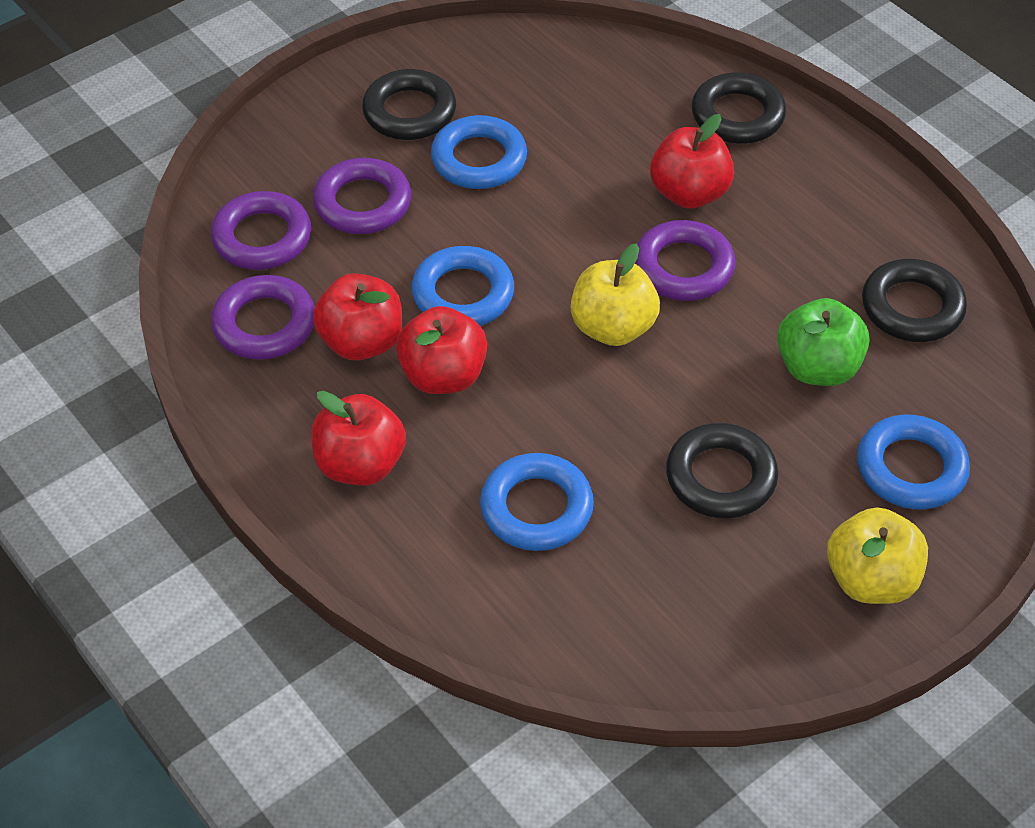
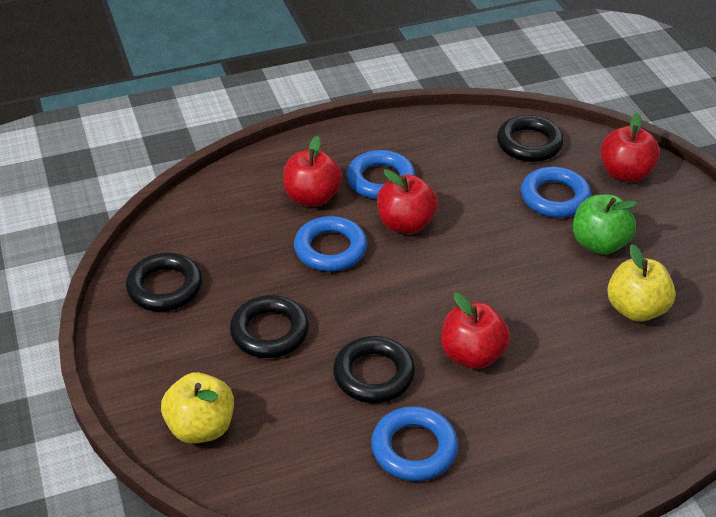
purple ring: 4 -> 0

